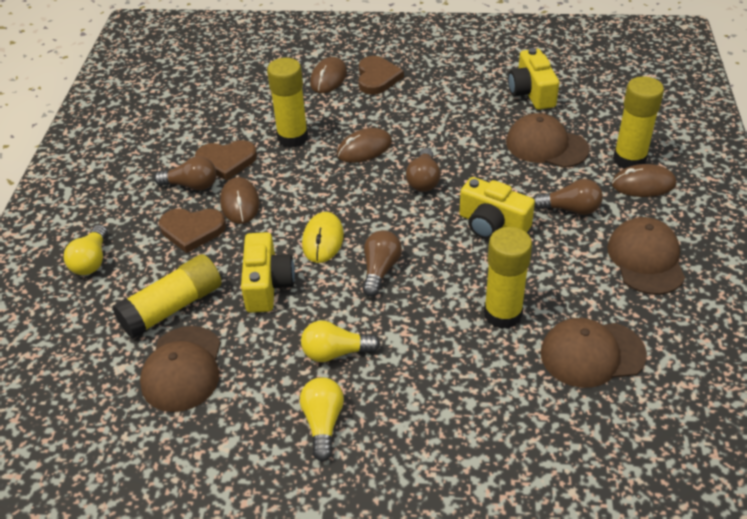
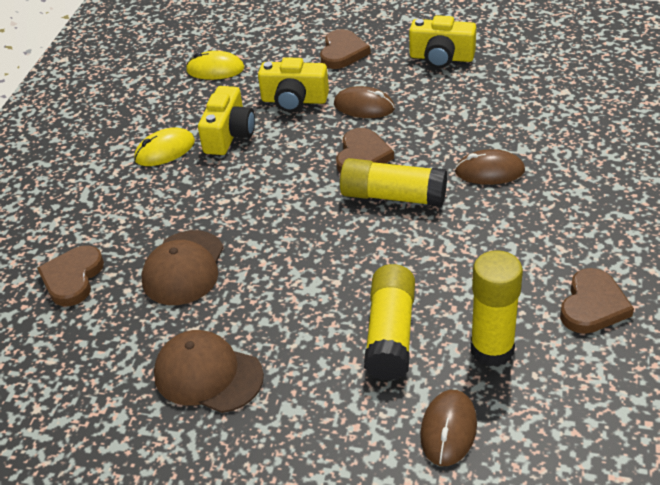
brown cap: 4 -> 2
brown heart: 3 -> 4
brown light bulb: 4 -> 0
brown mouse: 4 -> 3
yellow glue stick: 4 -> 3
yellow light bulb: 3 -> 0
yellow mouse: 1 -> 2

